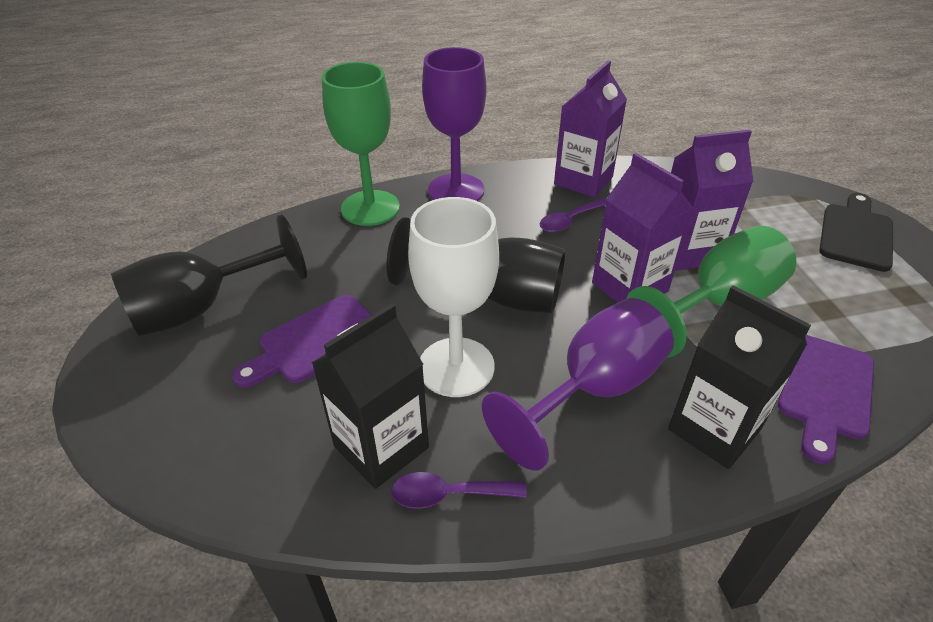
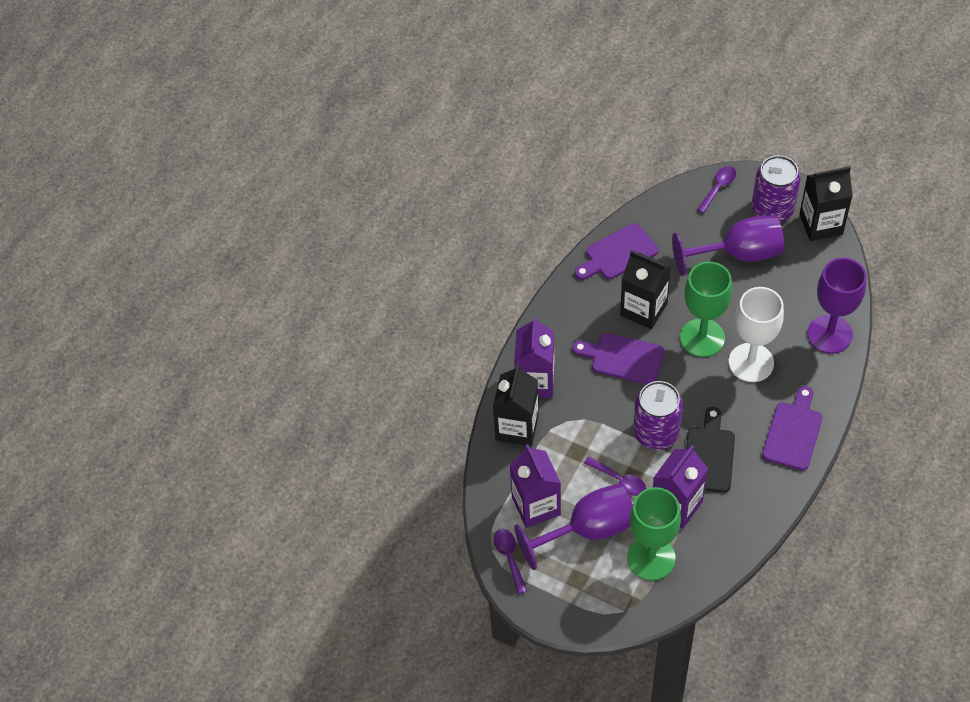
black carton: 2 -> 3
black goblet: 2 -> 0
purple can: 0 -> 2
purple cutting board: 2 -> 3
purple goblet: 2 -> 3
purple spoon: 2 -> 3

